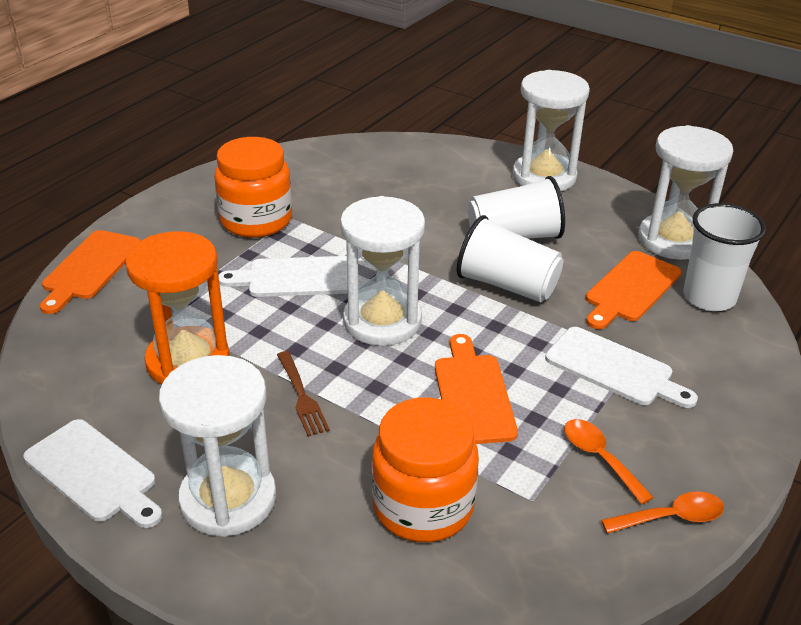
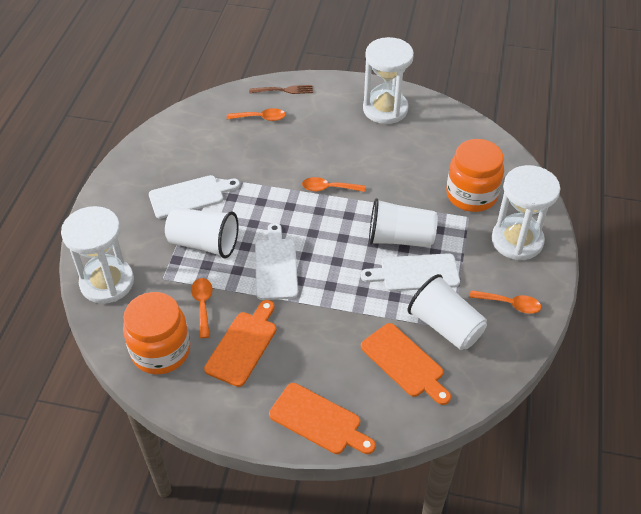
orange hourglass: 1 -> 0
orange spoon: 2 -> 4
white hourglass: 4 -> 3

